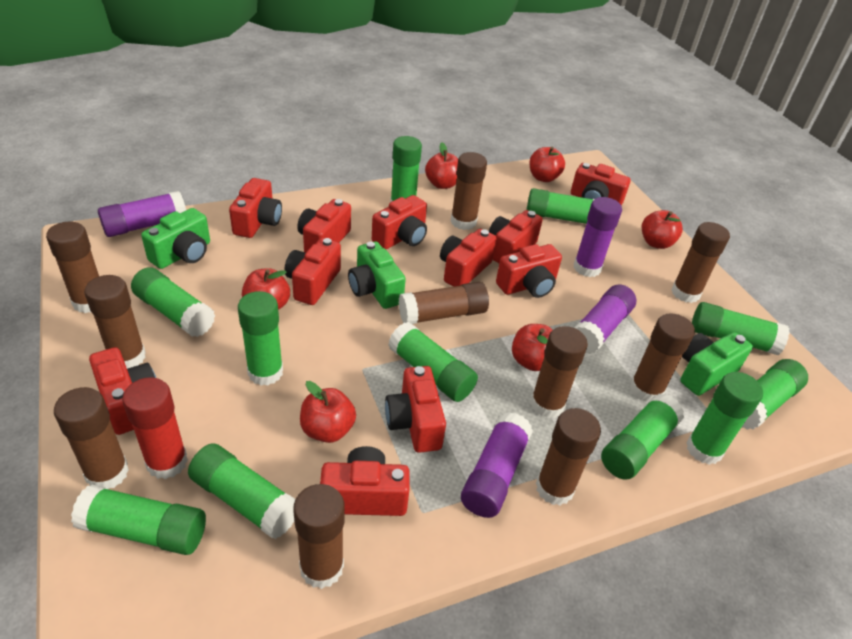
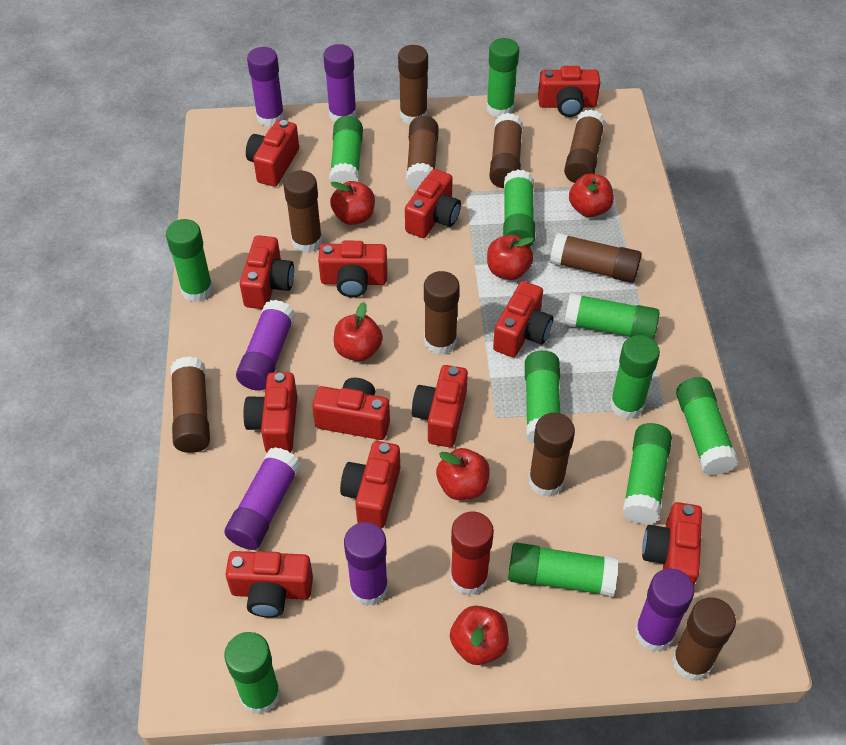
green camera: 3 -> 0
purple glue stick: 4 -> 6
red camera: 11 -> 12

